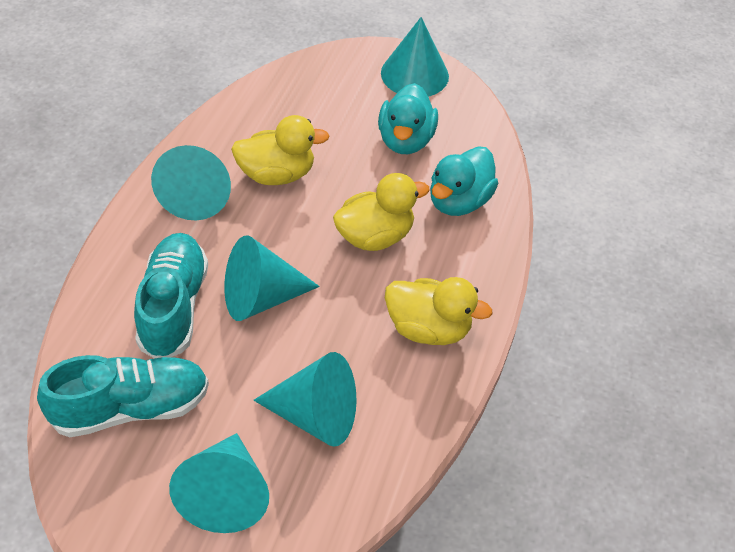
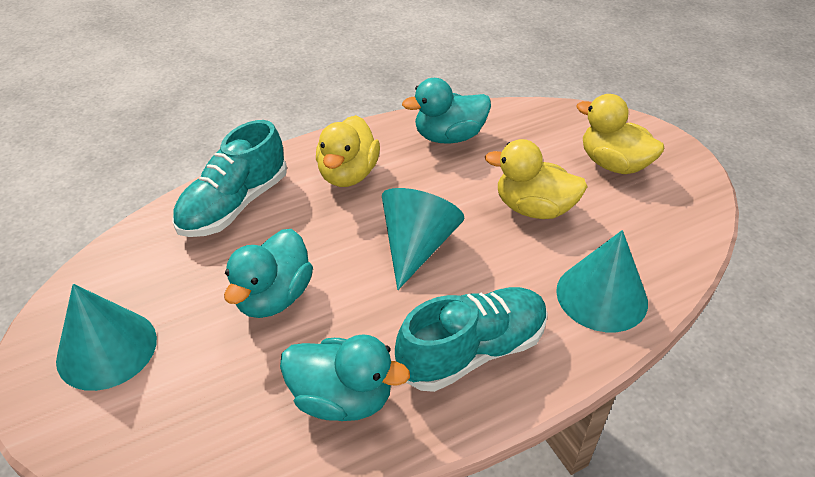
turquoise cone: 5 -> 3
turquoise duck: 2 -> 3

